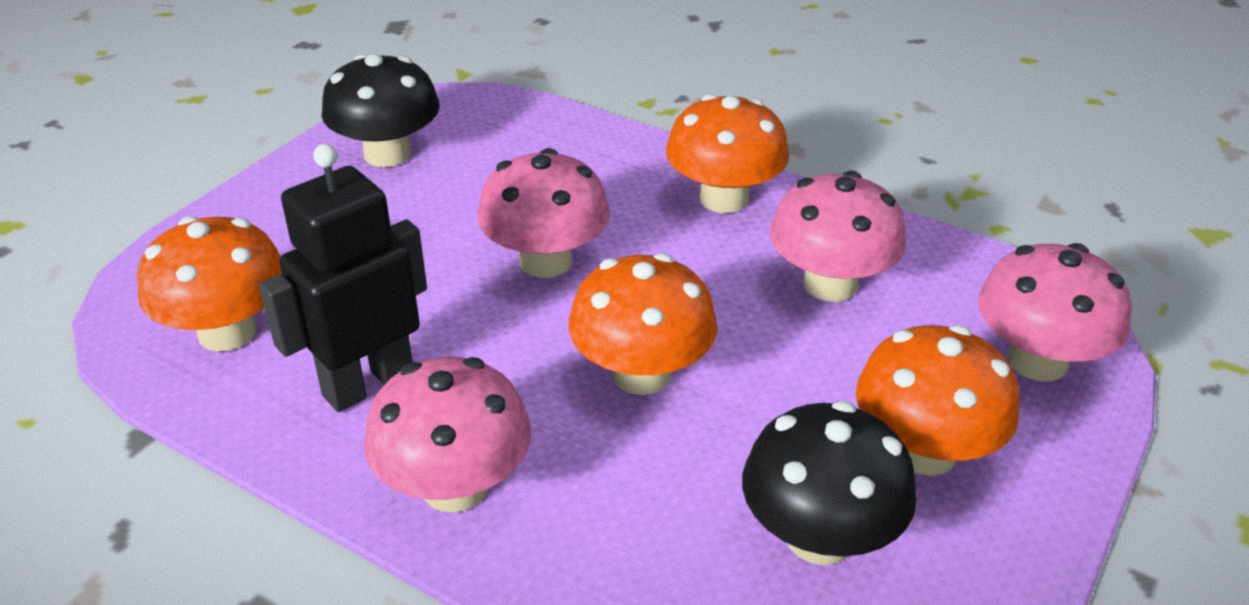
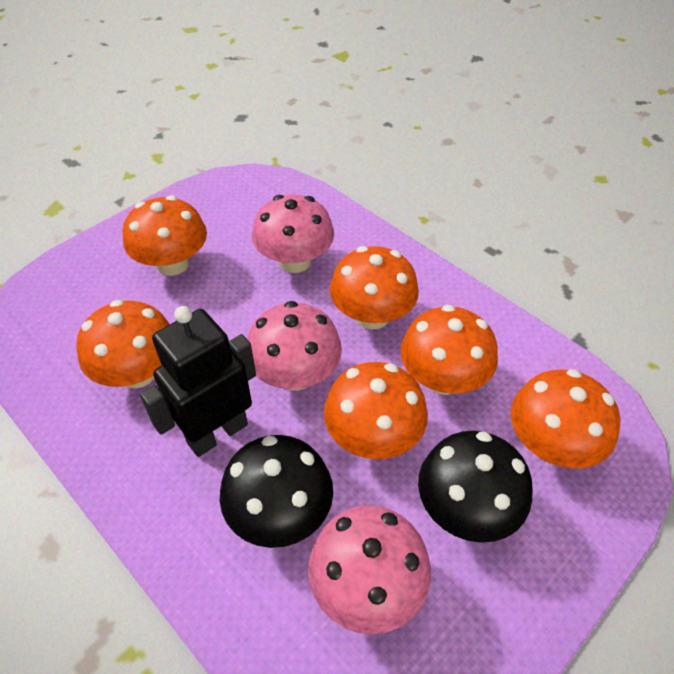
orange mushroom: 4 -> 6
pink mushroom: 4 -> 3

